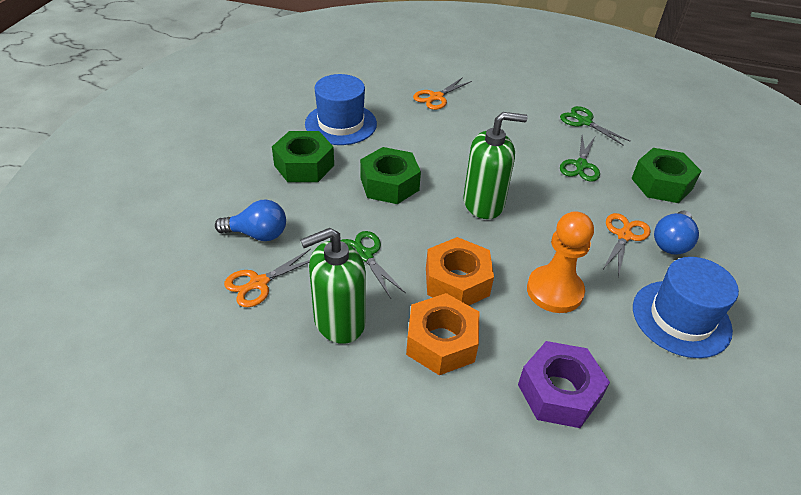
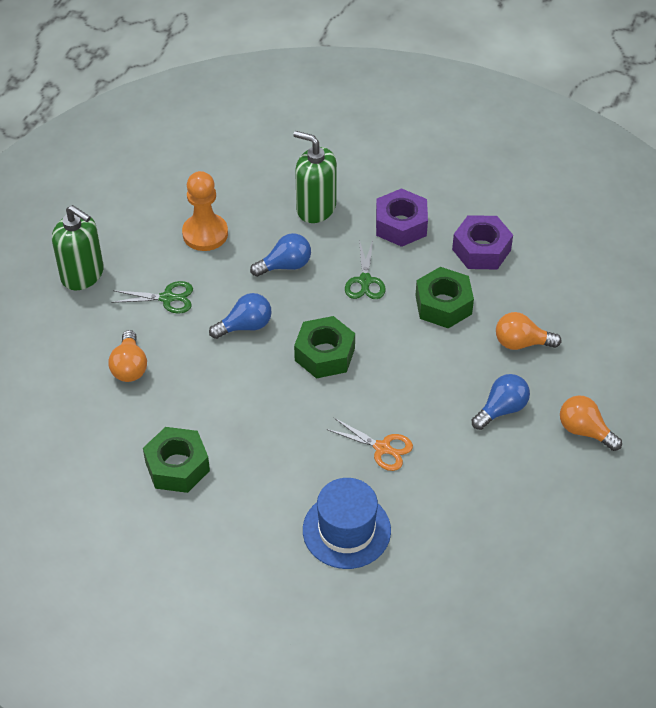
blue hat: 2 -> 1
blue light bulb: 2 -> 3
green scissors: 3 -> 2
orange light bulb: 0 -> 3
orange nut: 2 -> 0
orange scissors: 3 -> 1
purple nut: 1 -> 2

